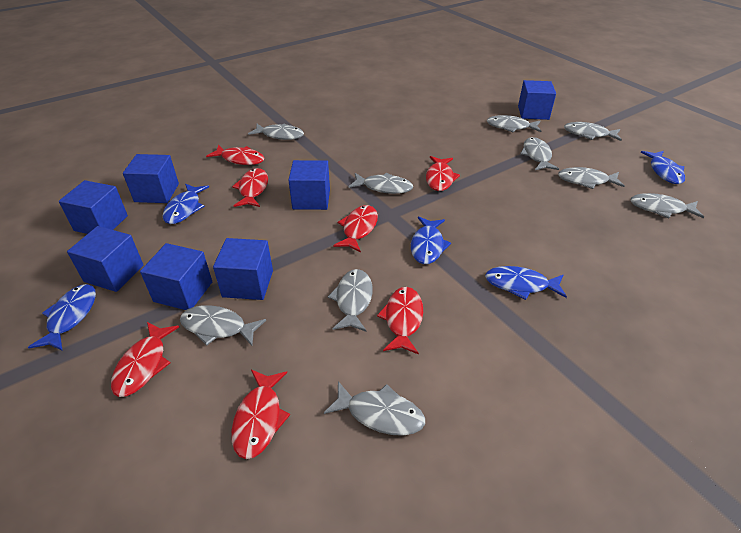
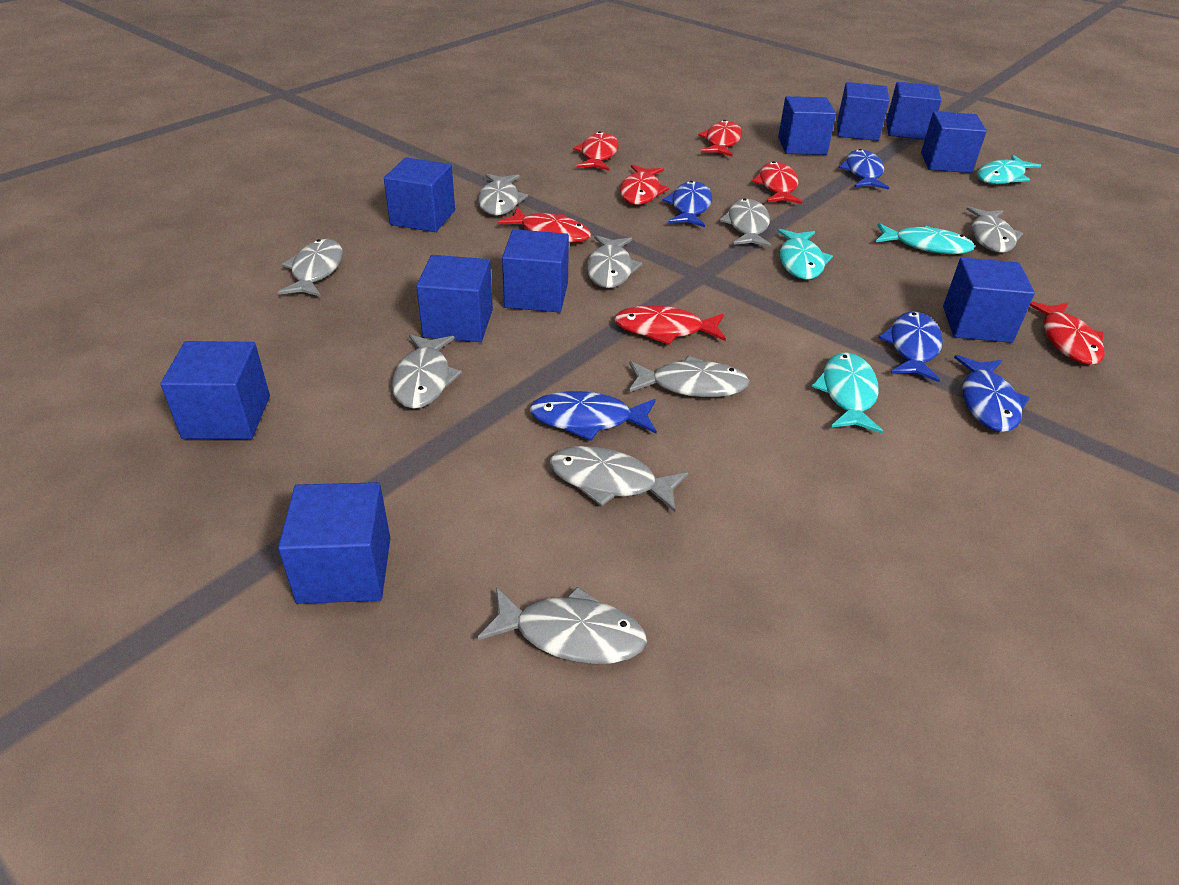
blue cube: 7 -> 10
grey fish: 10 -> 9
turquoise fish: 0 -> 4

